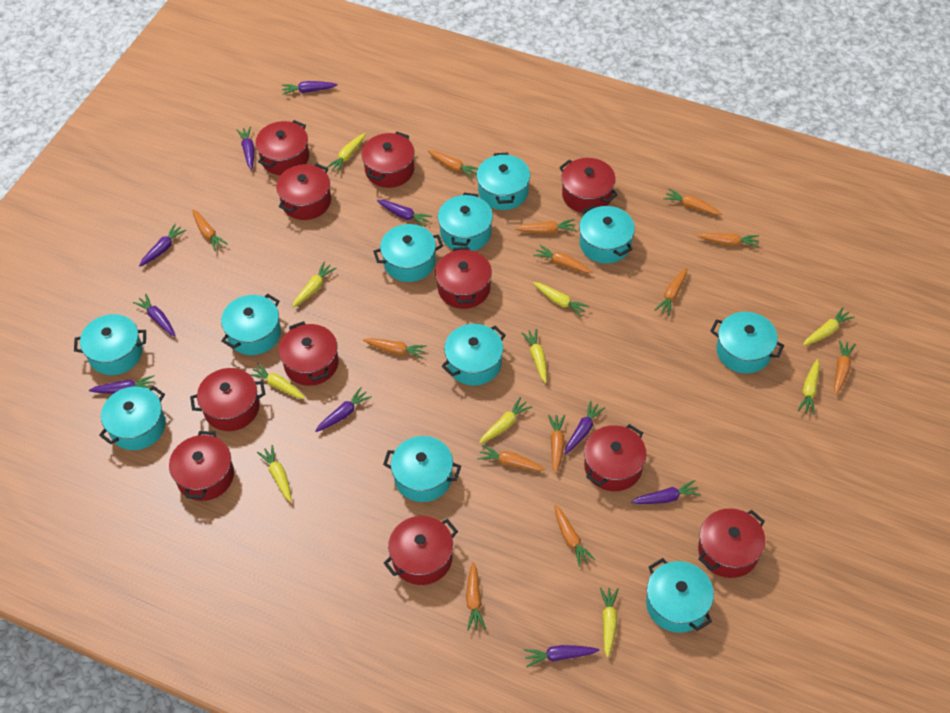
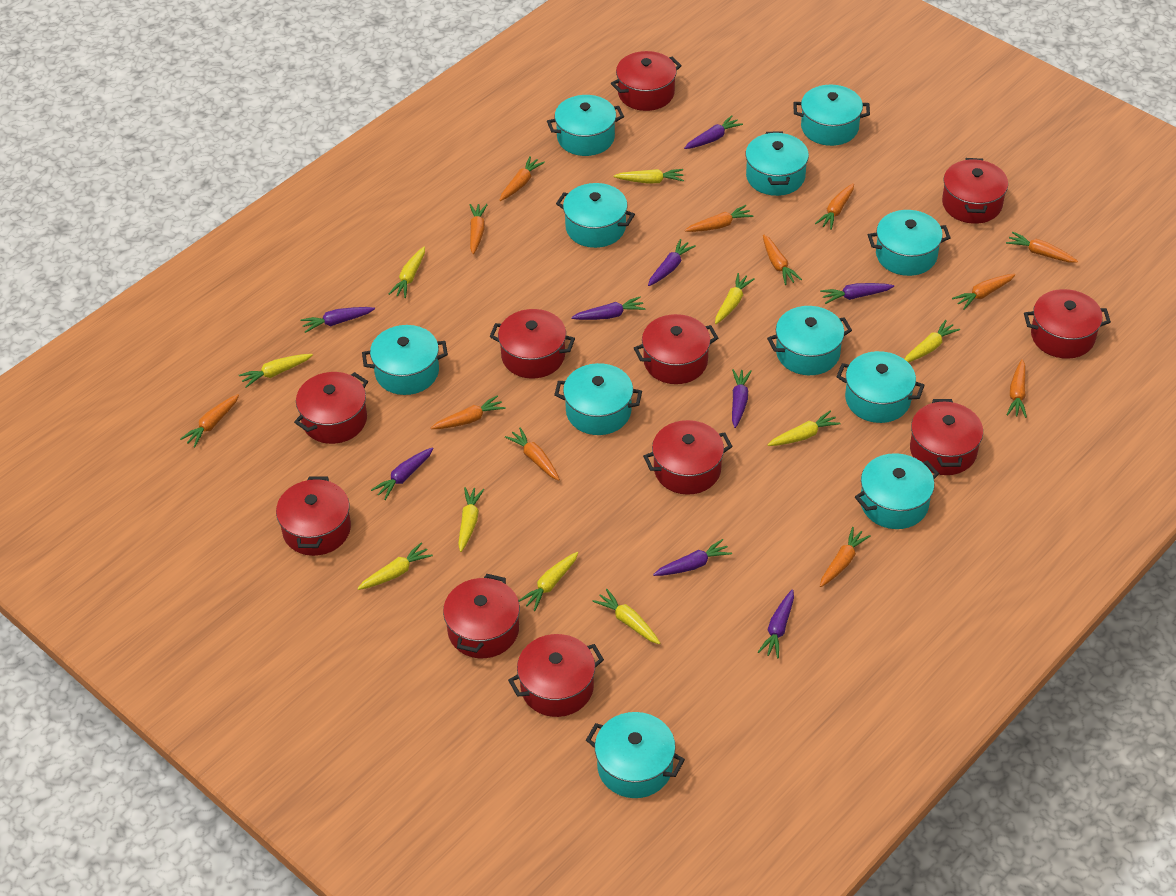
orange carrot: 13 -> 12
purple carrot: 10 -> 9

